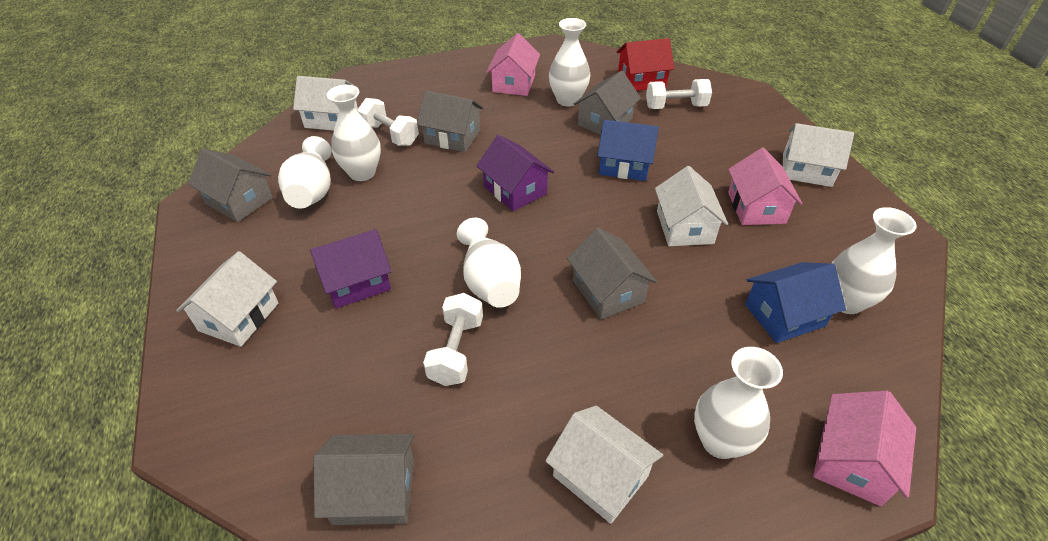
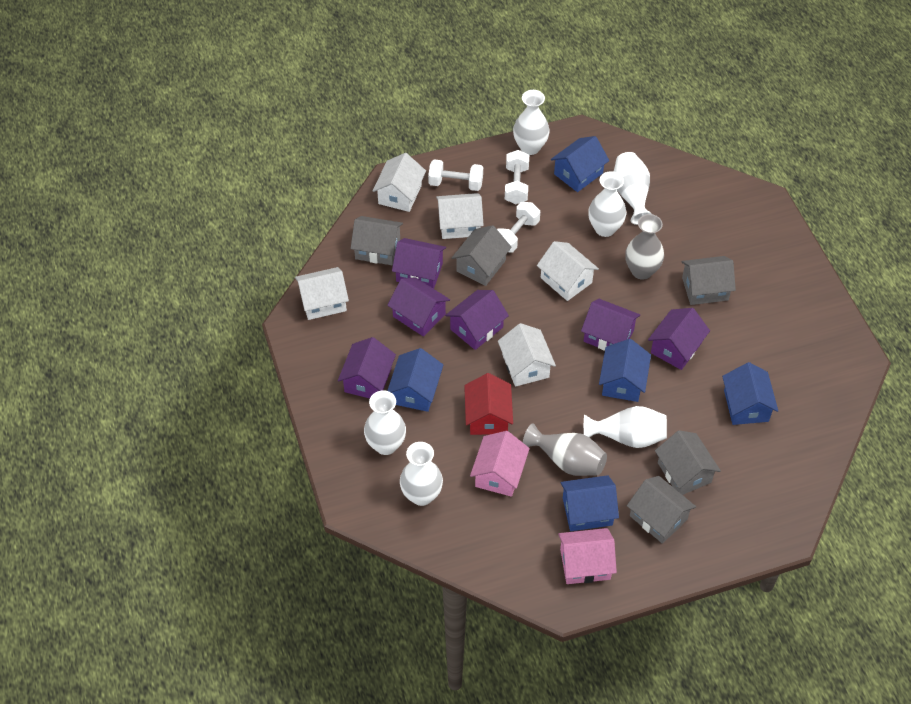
blue house: 2 -> 5
grey vase: 0 -> 2
pink house: 3 -> 2
purple house: 2 -> 6

